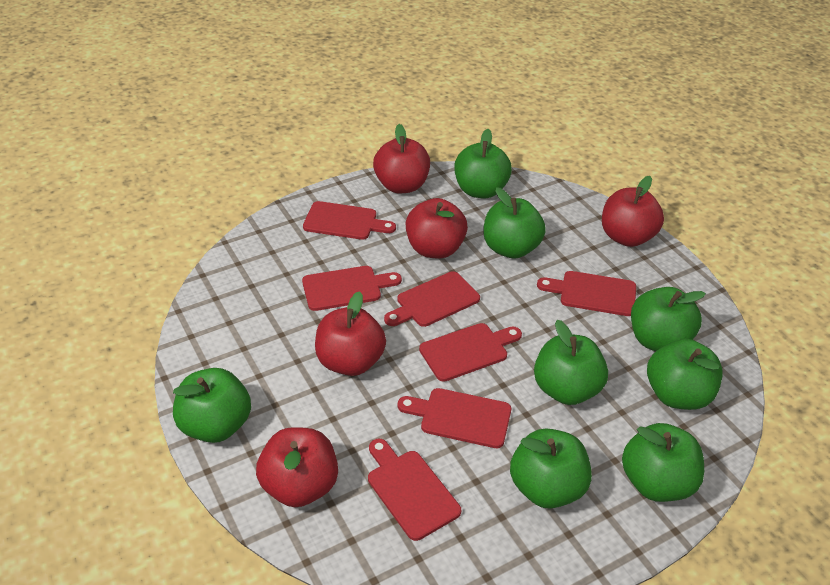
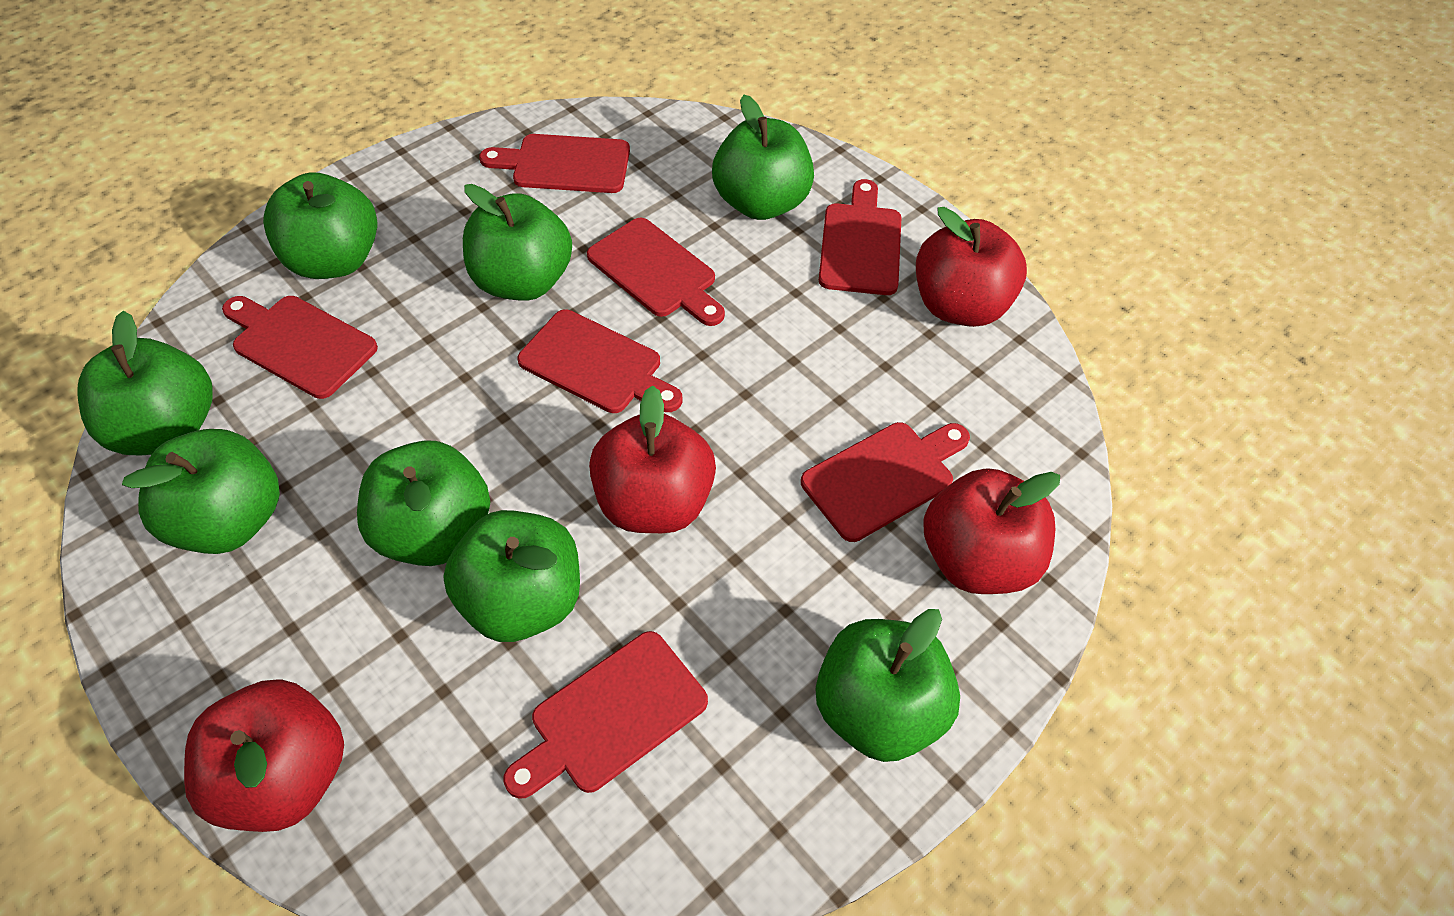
red apple: 5 -> 4

